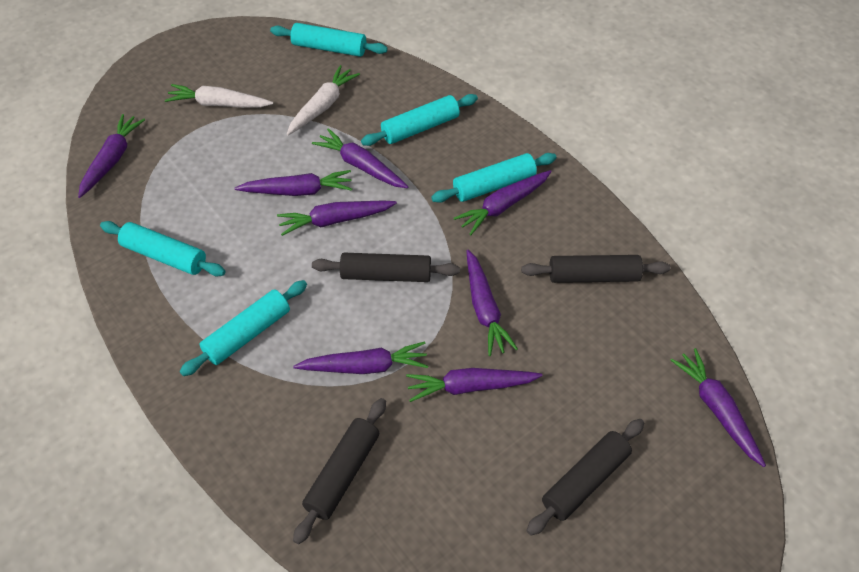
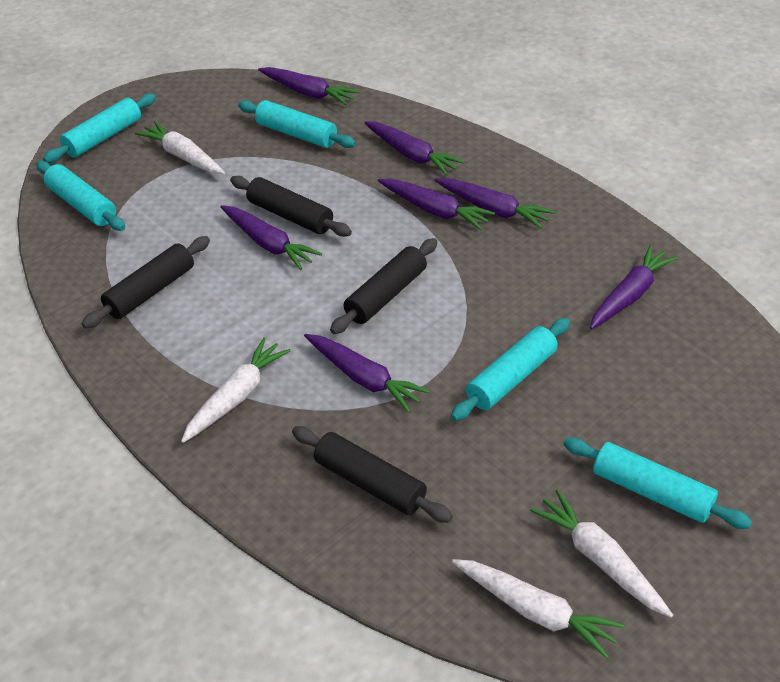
purple carrot: 9 -> 7
white carrot: 2 -> 4

